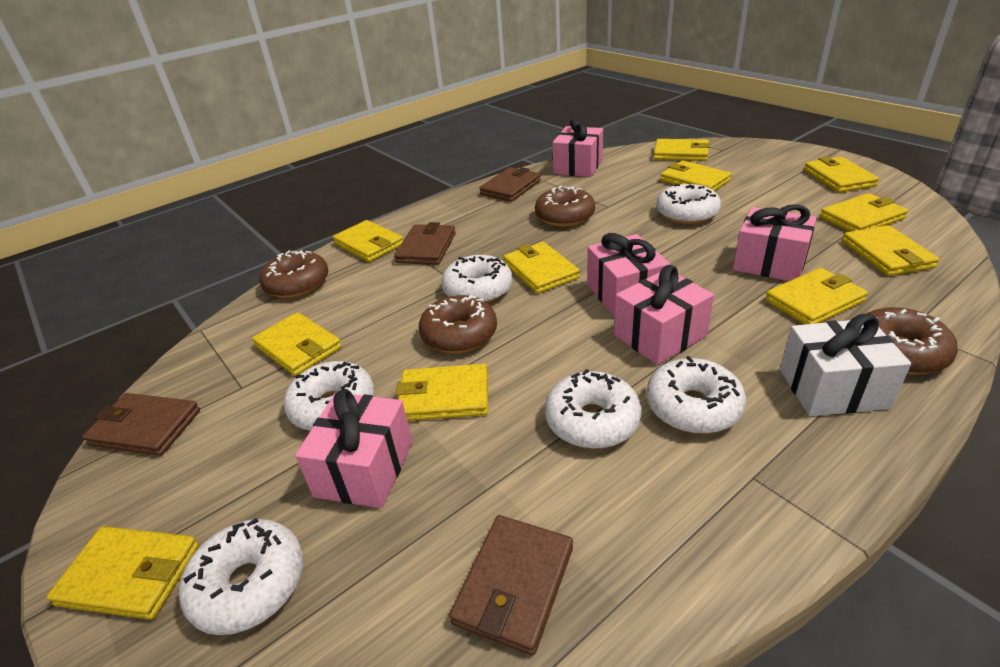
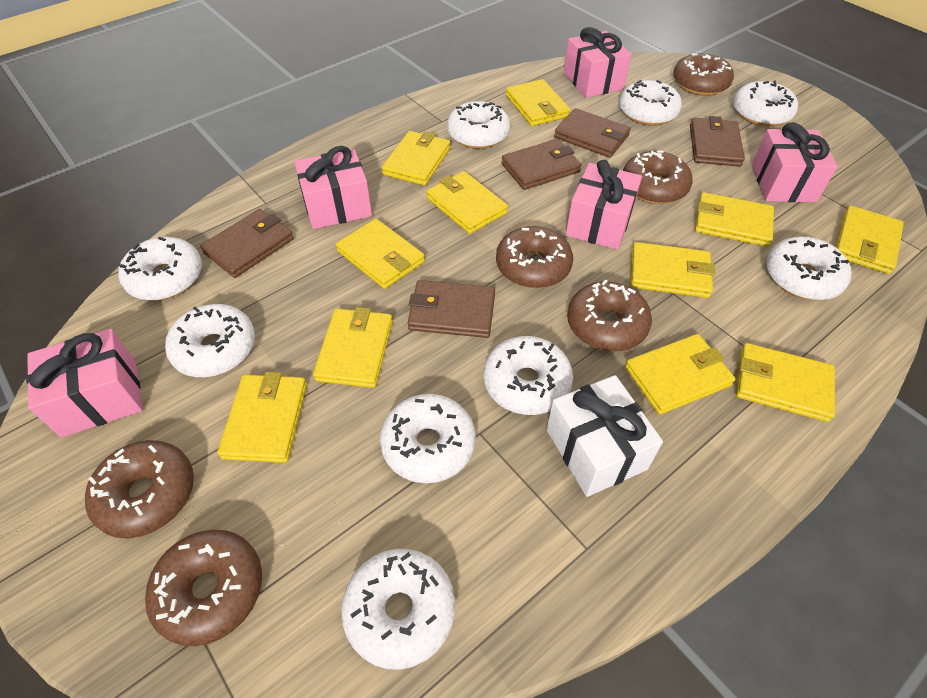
brown donut: 4 -> 6
brown wallet: 4 -> 5
white donut: 6 -> 9

